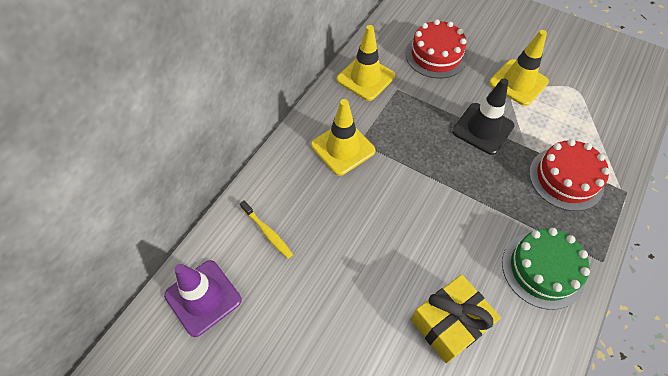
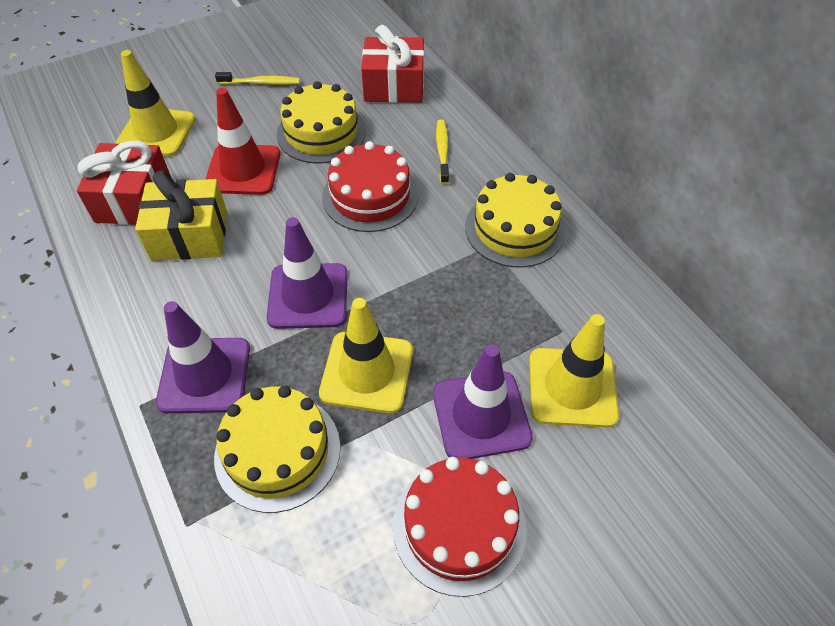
black traffic cone: 1 -> 0
green cake: 1 -> 0
purple traffic cone: 1 -> 3
red gift: 0 -> 2
red traffic cone: 0 -> 1
yellow cake: 0 -> 3
yellow toothbrush: 1 -> 2

